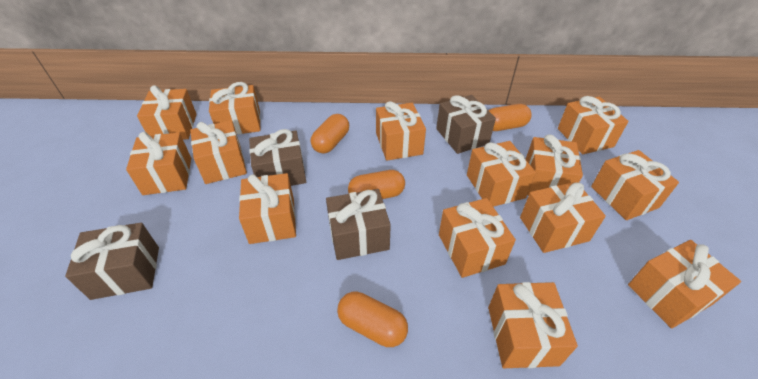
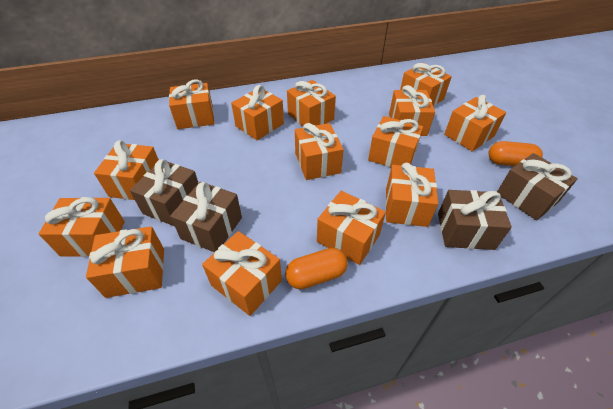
orange capsule: 4 -> 2

